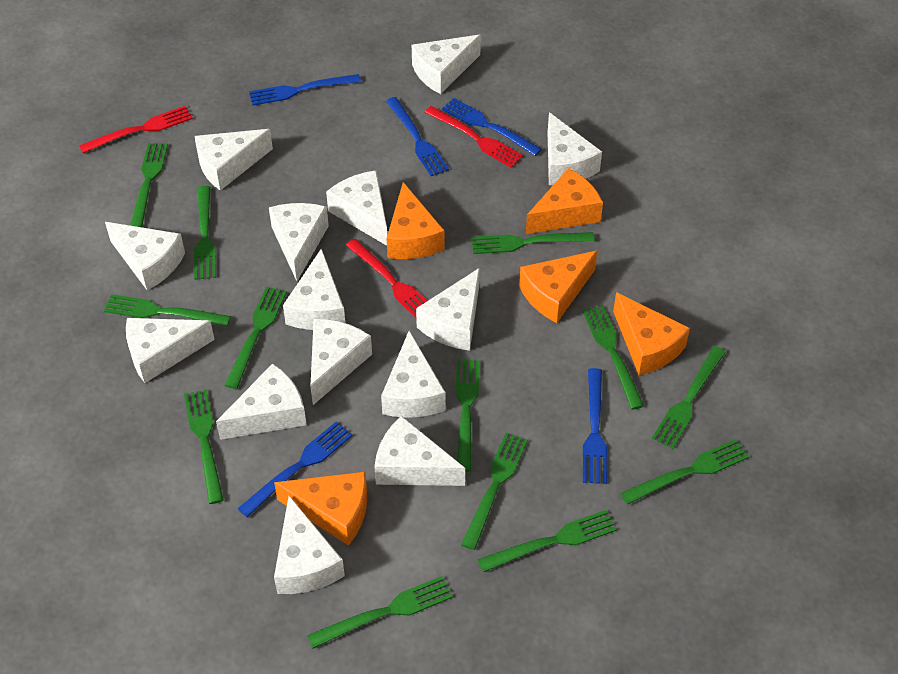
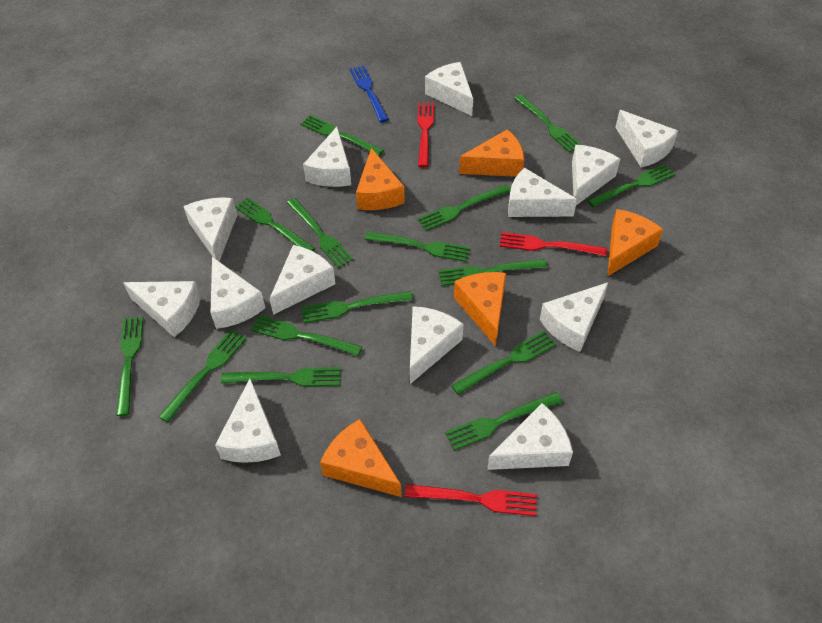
blue fork: 5 -> 1
green fork: 13 -> 15
white cheese: 14 -> 13

